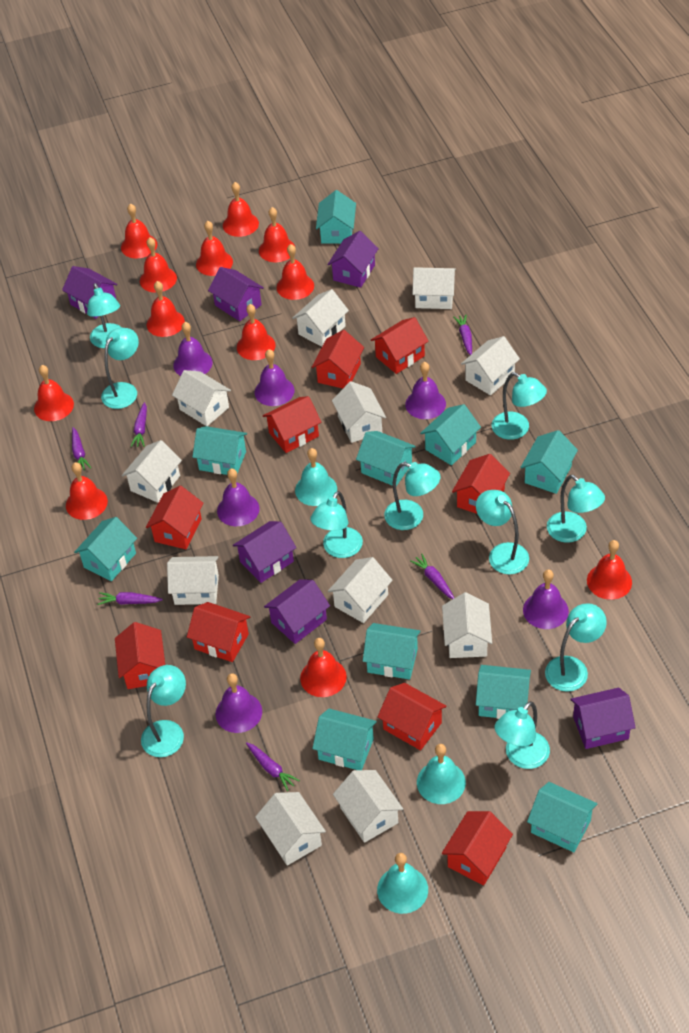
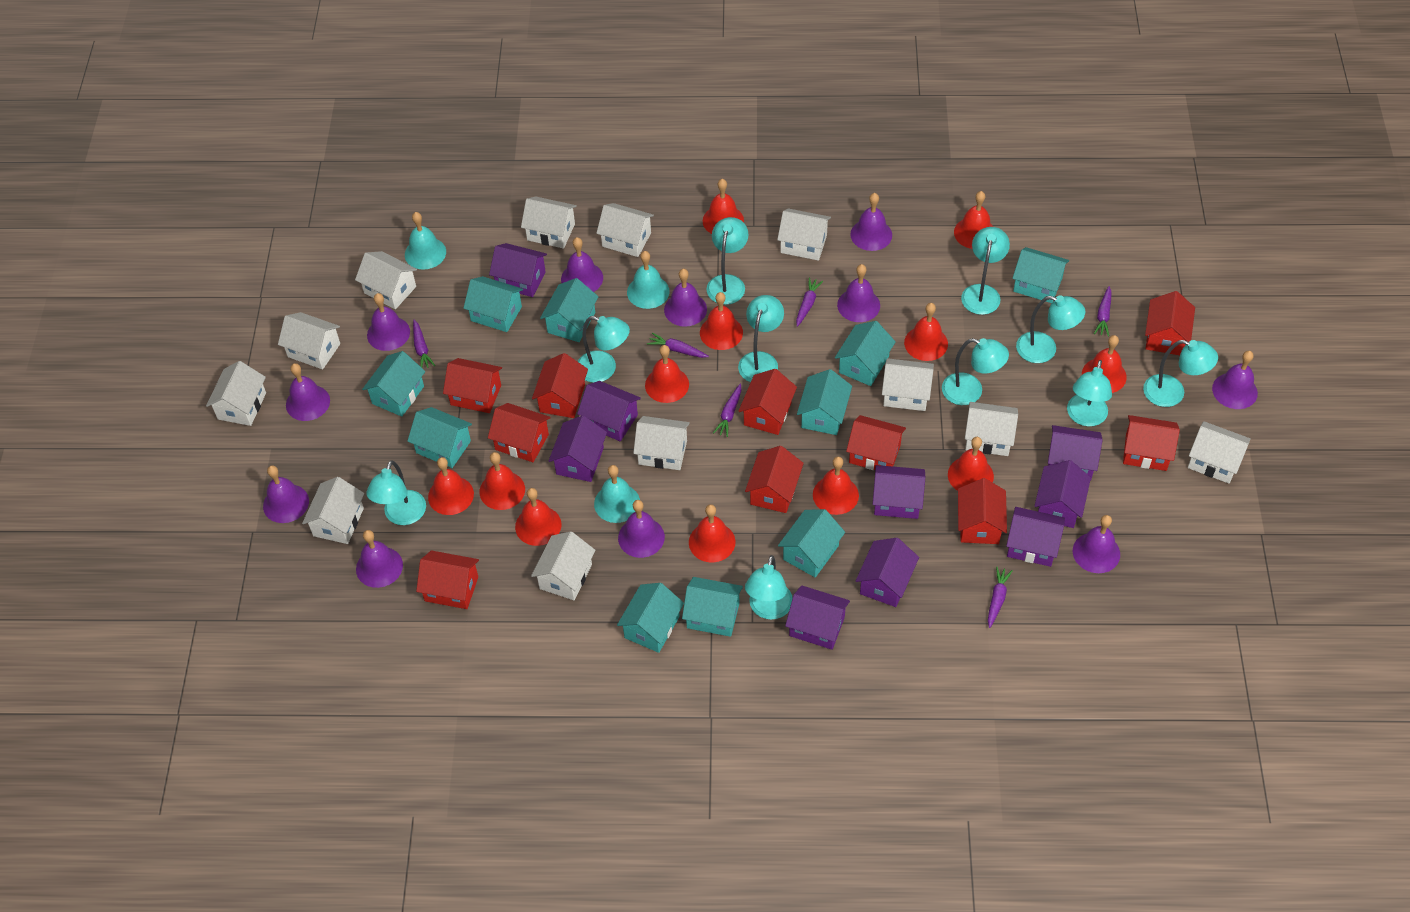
purple bell: 6 -> 11
purple house: 6 -> 9
red house: 9 -> 10
white house: 11 -> 12

